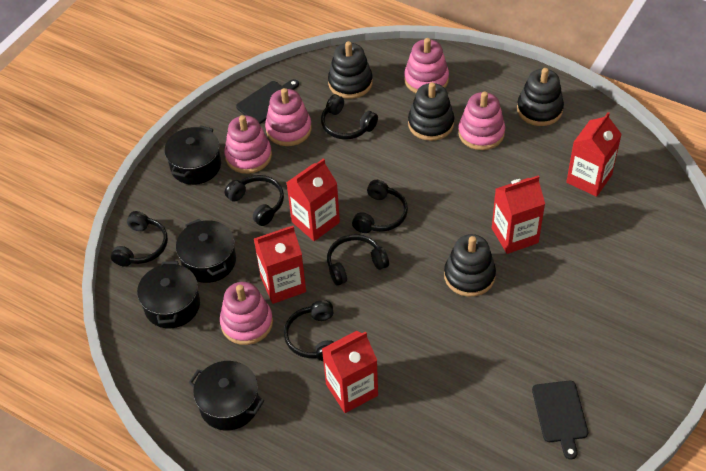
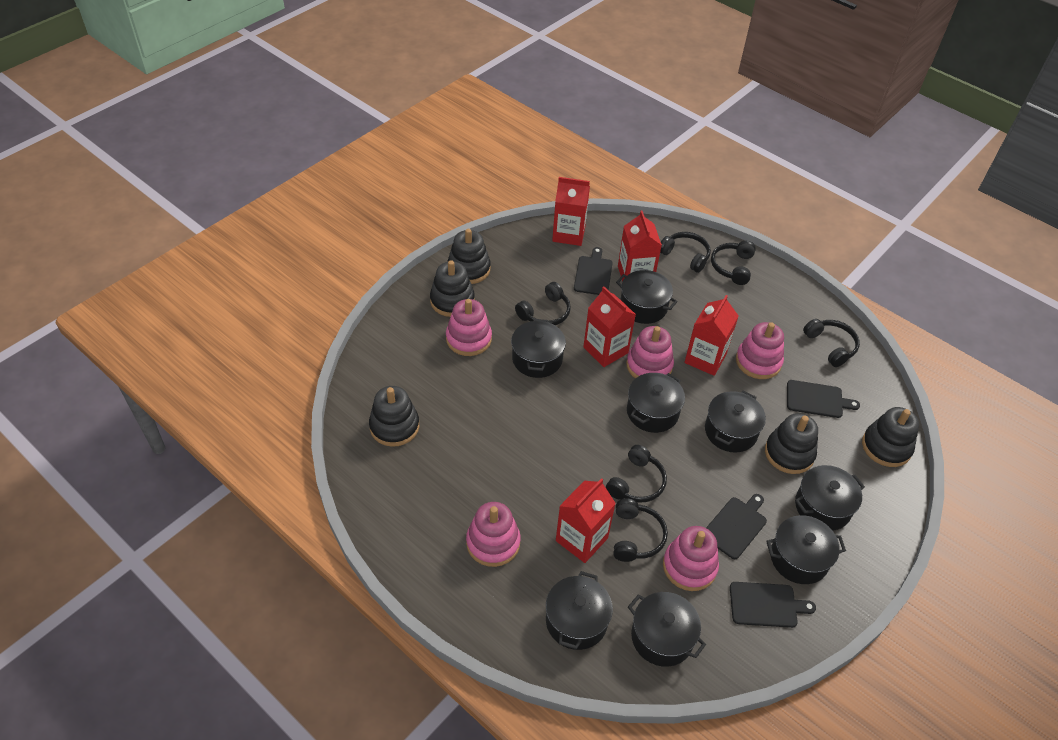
black cutting board: 2 -> 4
black pot: 4 -> 8
black stacking toy: 4 -> 5

